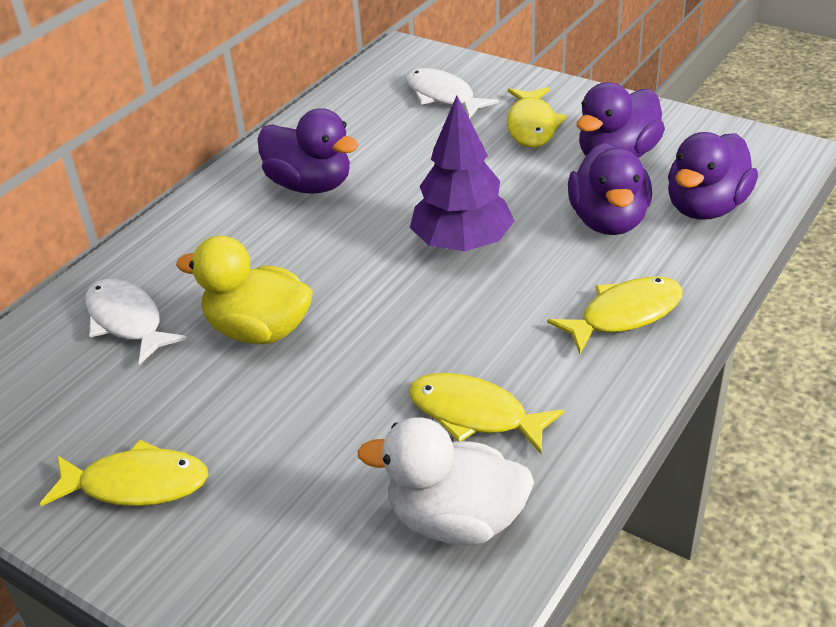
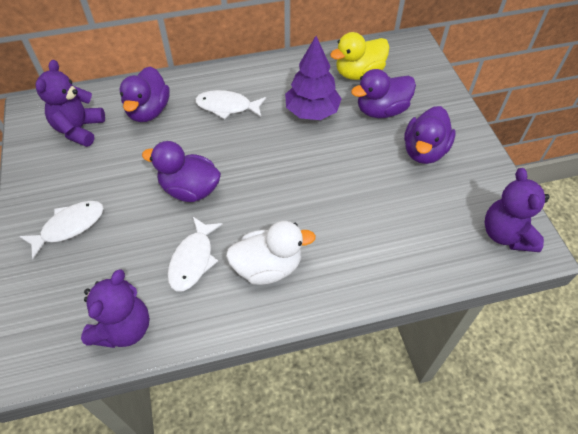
purple teddy bear: 0 -> 3
white fish: 2 -> 3
yellow fish: 4 -> 0

